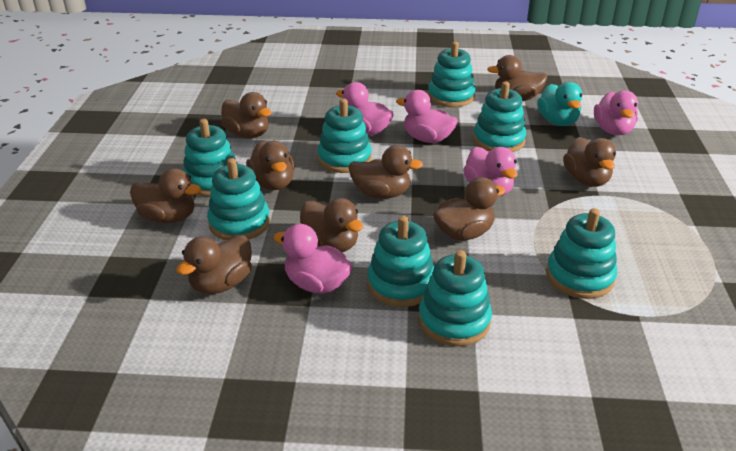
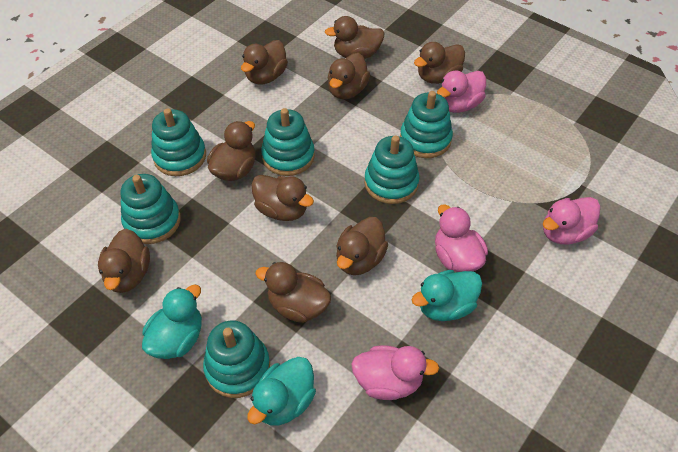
pink duck: 5 -> 4
turquoise duck: 1 -> 3
turquoise stacking toy: 8 -> 6

